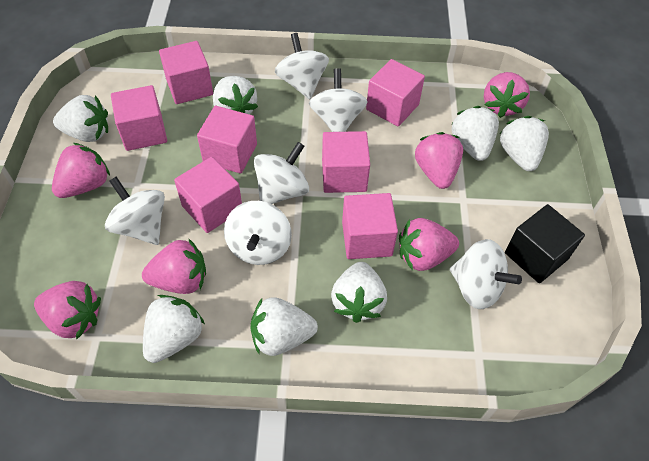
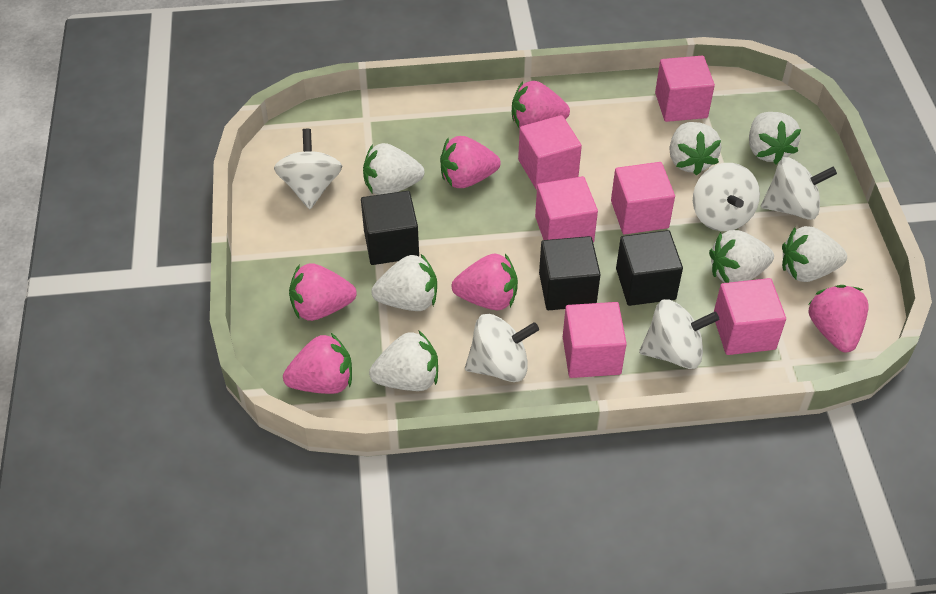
black cube: 1 -> 3
pink cube: 7 -> 6
white spinning top: 6 -> 5

